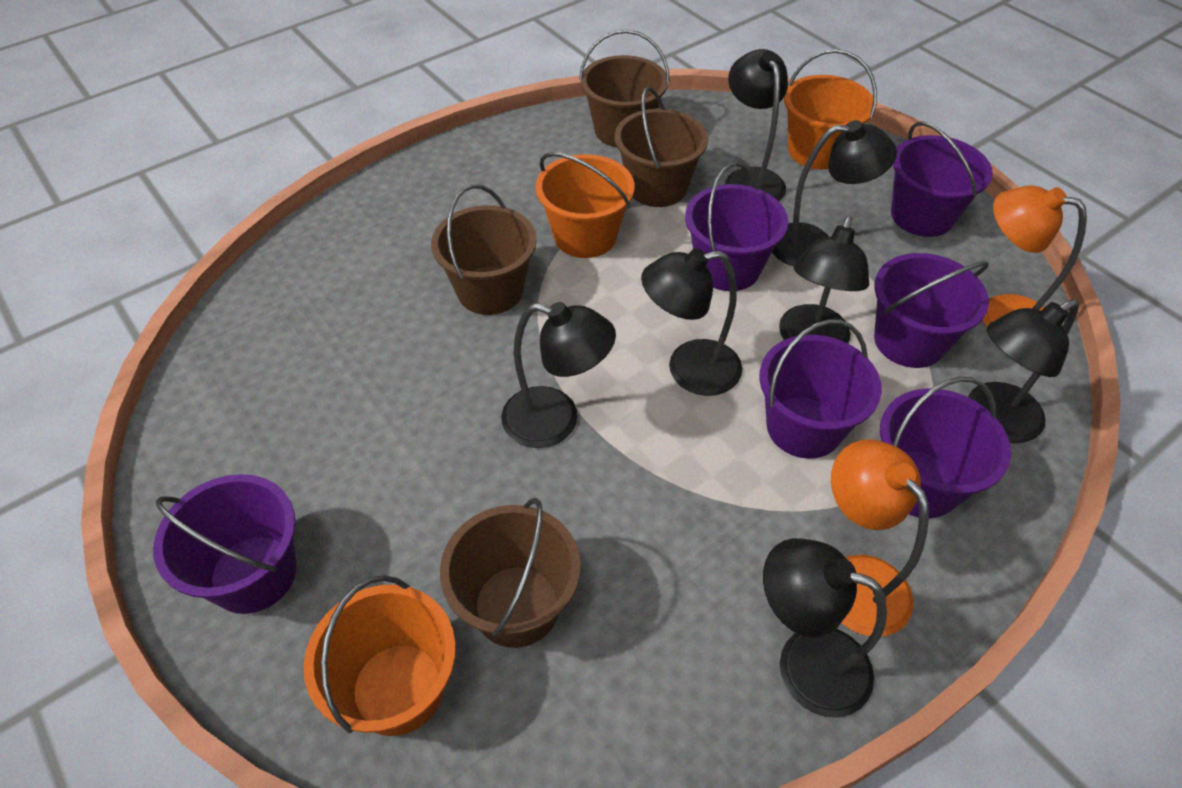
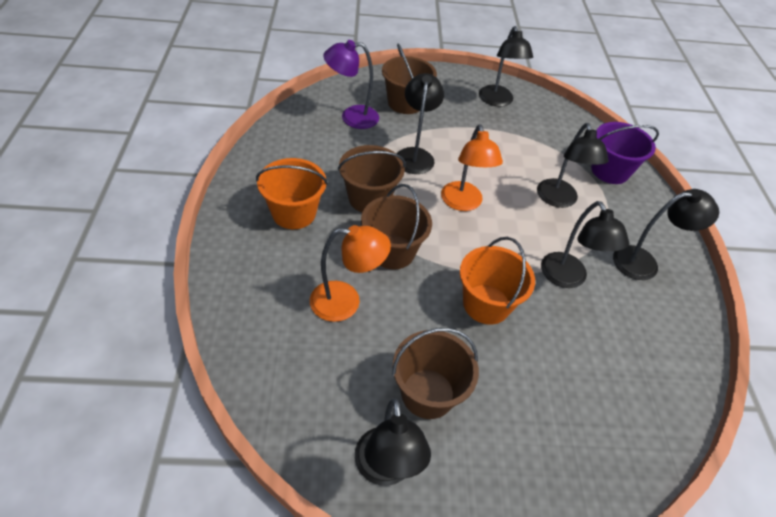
black lamp: 7 -> 6
orange bucket: 3 -> 2
purple bucket: 6 -> 1
purple lamp: 0 -> 1

